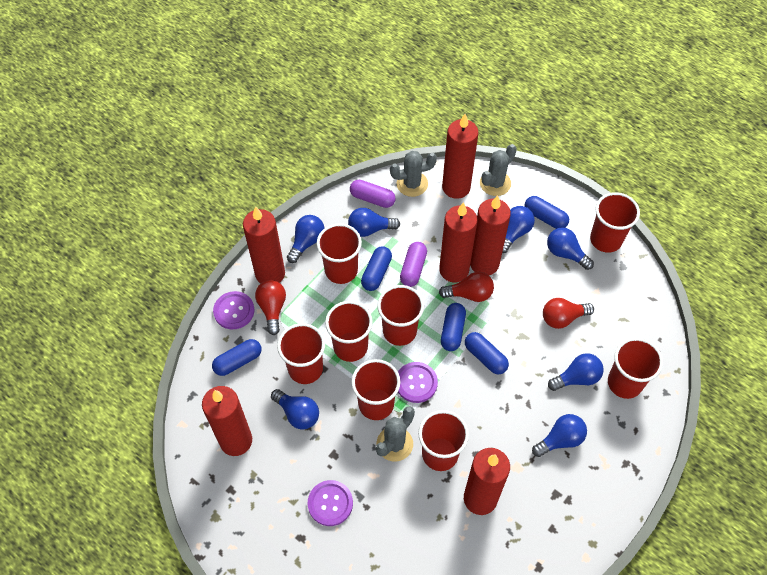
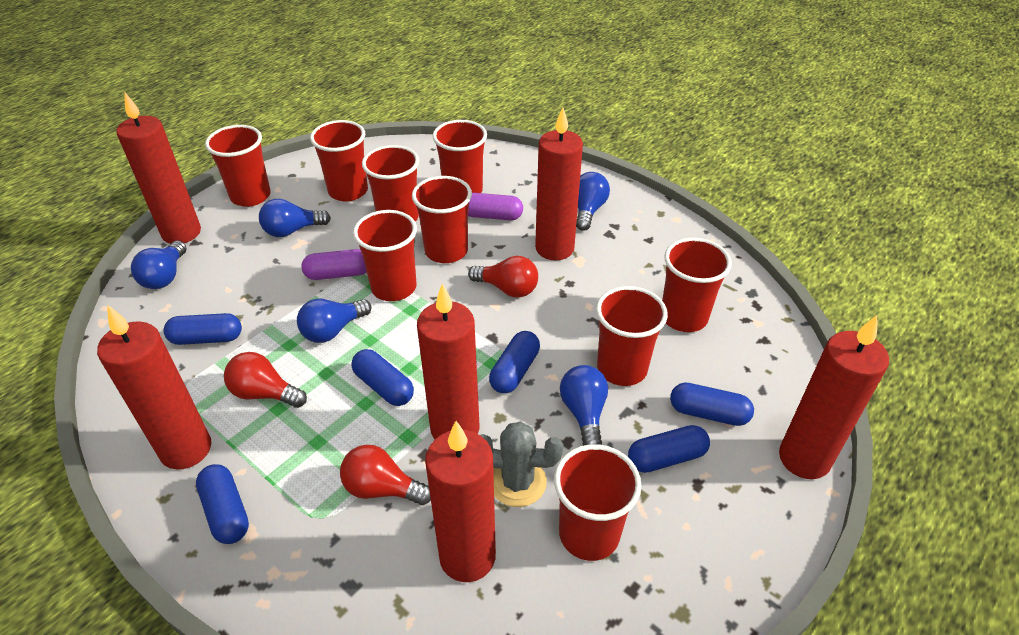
blue capsule: 5 -> 6
blue light bulb: 7 -> 5
grey cactus: 3 -> 1
purple button: 3 -> 0
red cup: 8 -> 9

